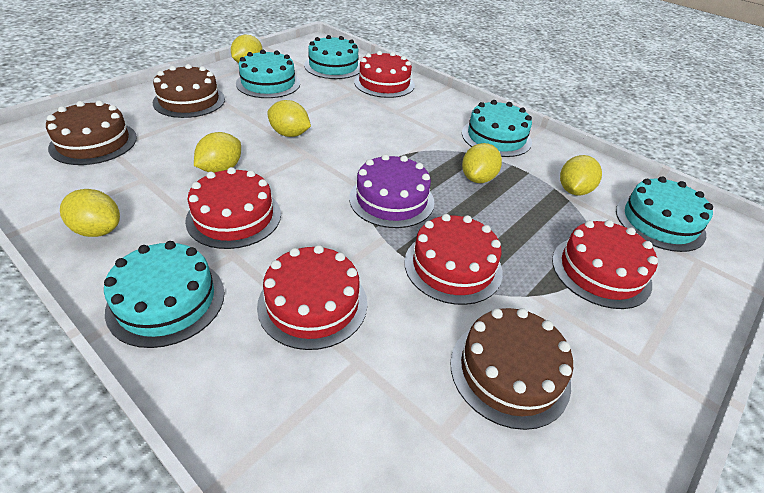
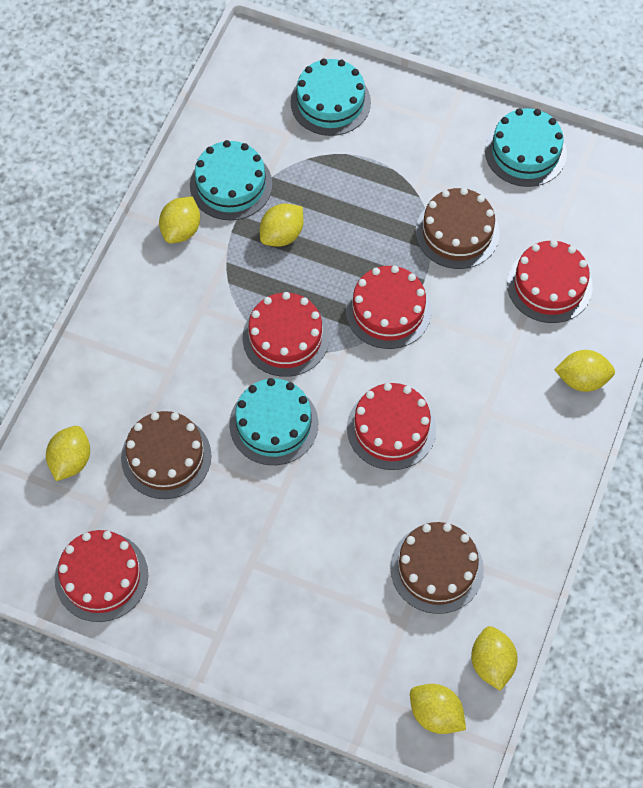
purple cake: 1 -> 0
turquoise cake: 5 -> 4

